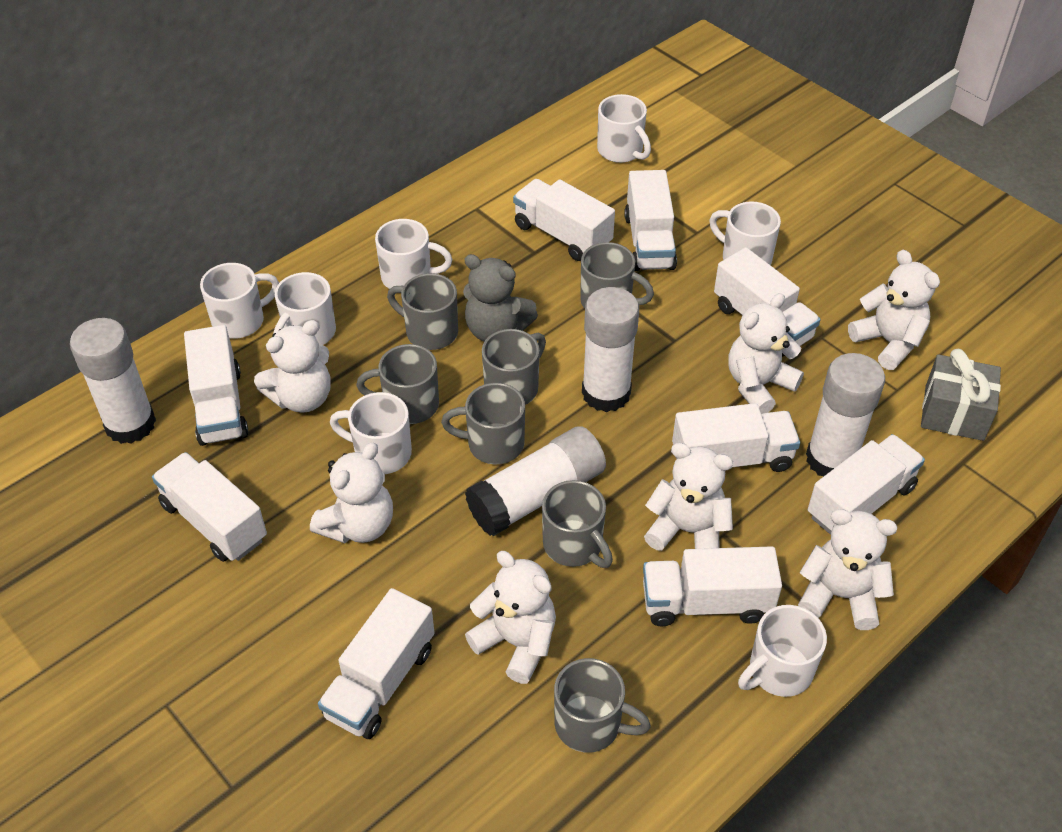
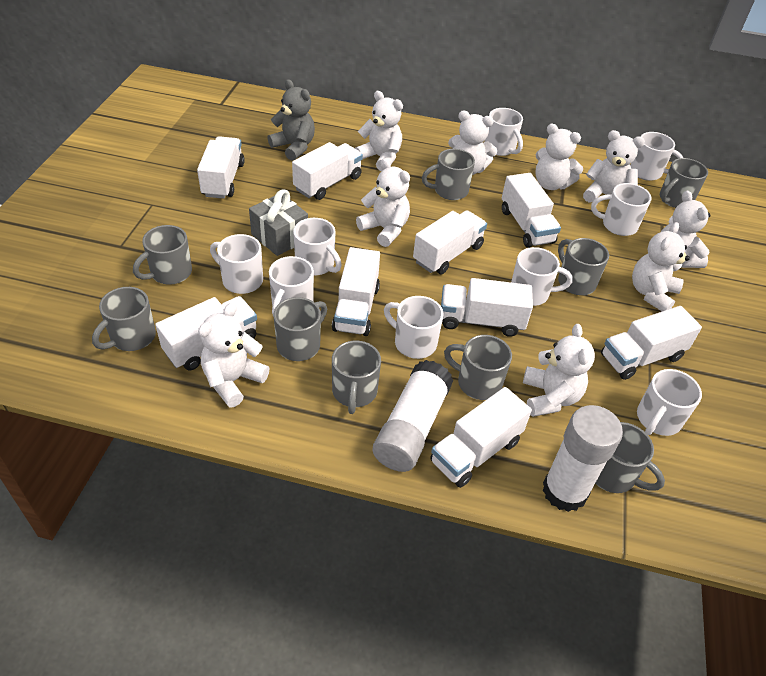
grey mug: 7 -> 9
white glue stick: 4 -> 2
white mug: 7 -> 9
white teddy bear: 7 -> 9

